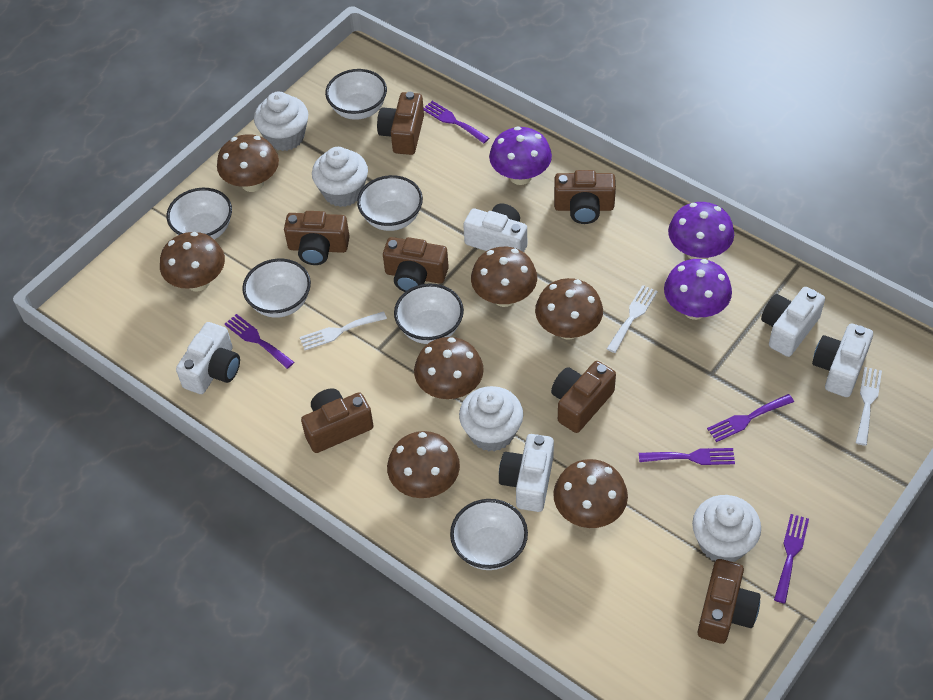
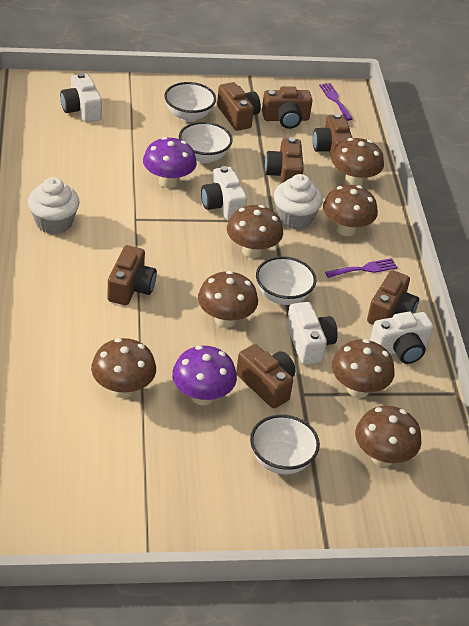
purple fork: 5 -> 2
purple mushroom: 3 -> 2
white bowl: 6 -> 4
white camera: 5 -> 4
white cupcake: 4 -> 2
white fork: 3 -> 0

